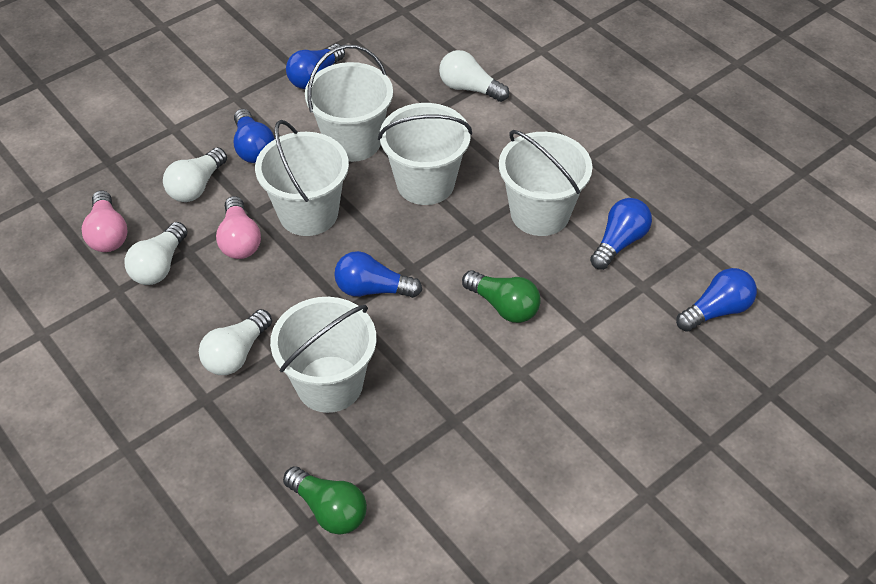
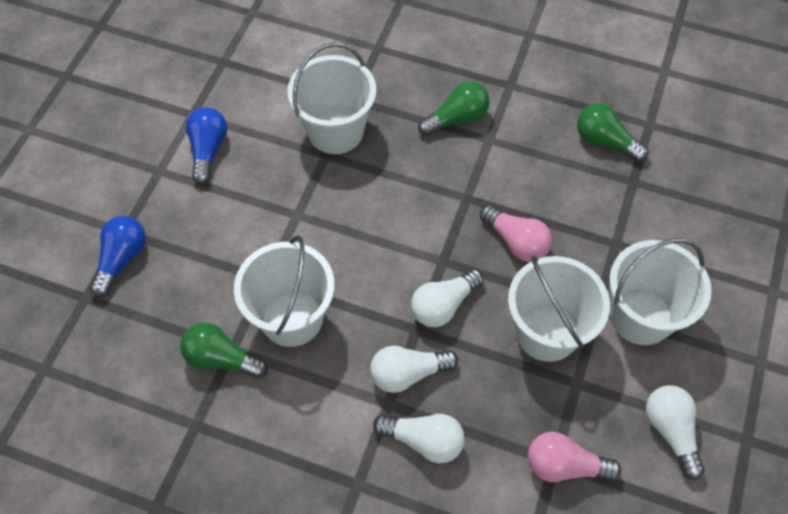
blue light bulb: 5 -> 2
green light bulb: 2 -> 3
white bucket: 5 -> 4

